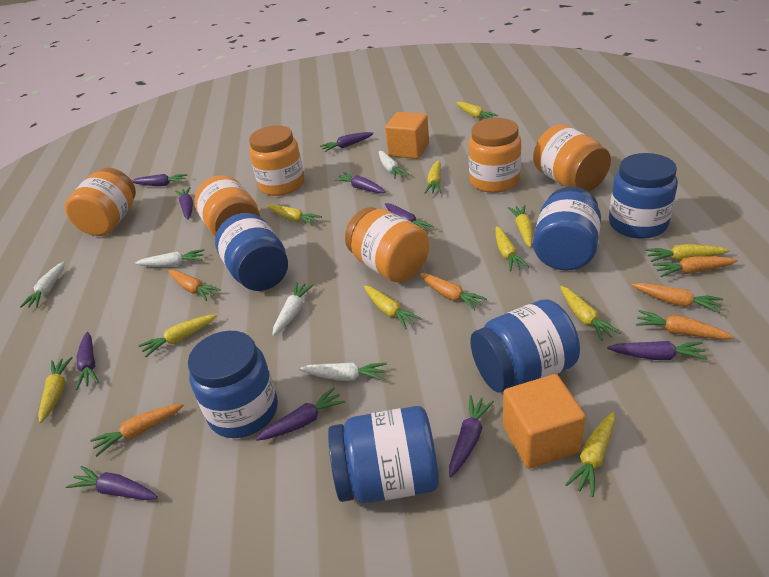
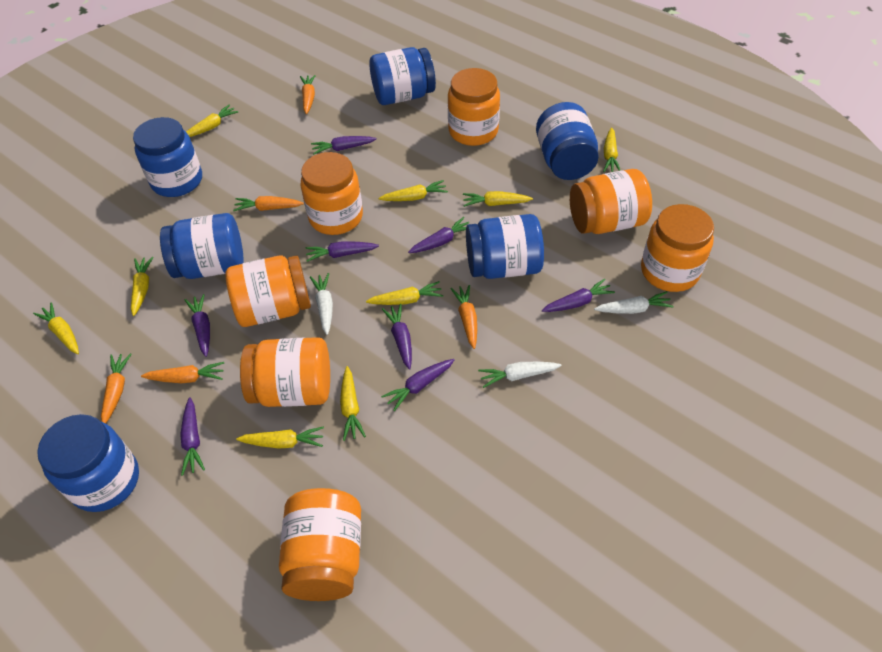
orange carrot: 6 -> 5
orange cube: 2 -> 0
orange jar: 6 -> 7
purple carrot: 10 -> 8
white carrot: 5 -> 3
yellow carrot: 11 -> 9

